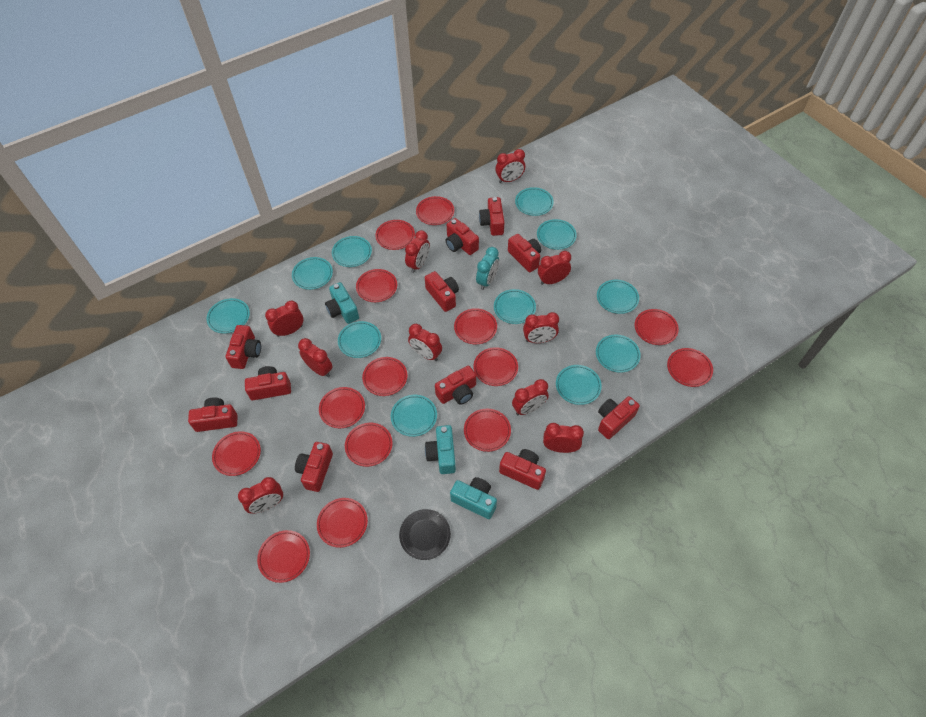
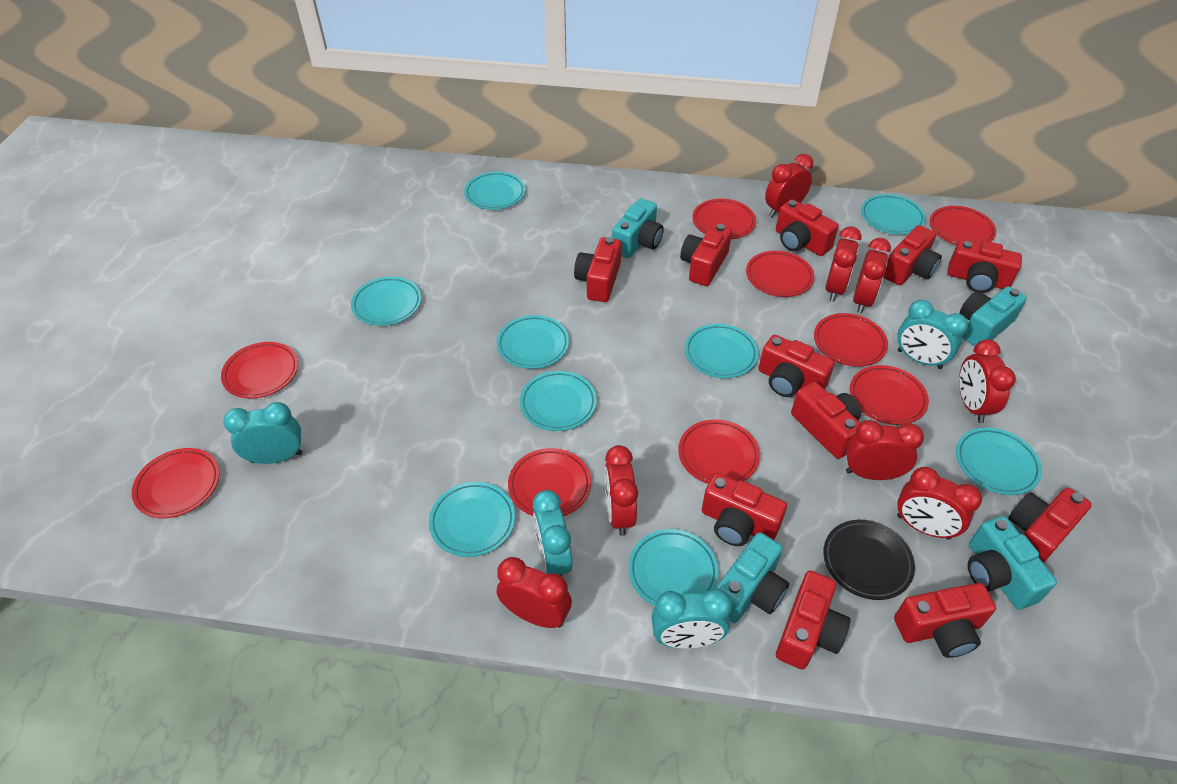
red clock: 10 -> 8
red plate: 14 -> 9
turquoise camera: 3 -> 4
turquoise clock: 1 -> 4
turquoise plate: 11 -> 9

